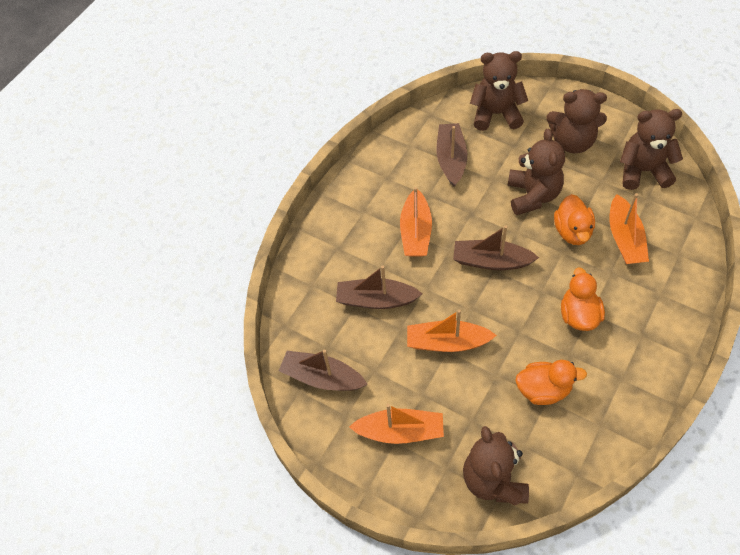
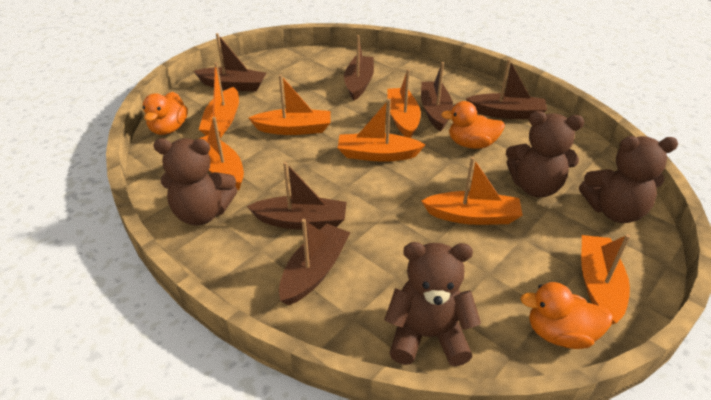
brown boat: 4 -> 6
brown teddy bear: 5 -> 4
orange boat: 4 -> 7

